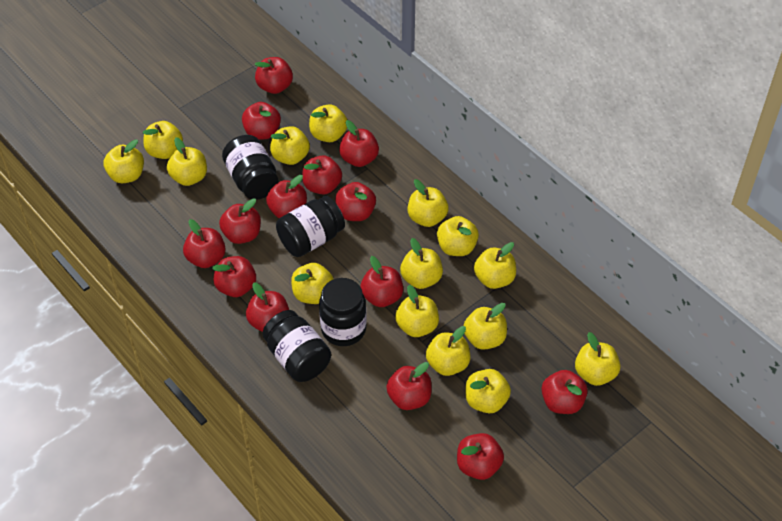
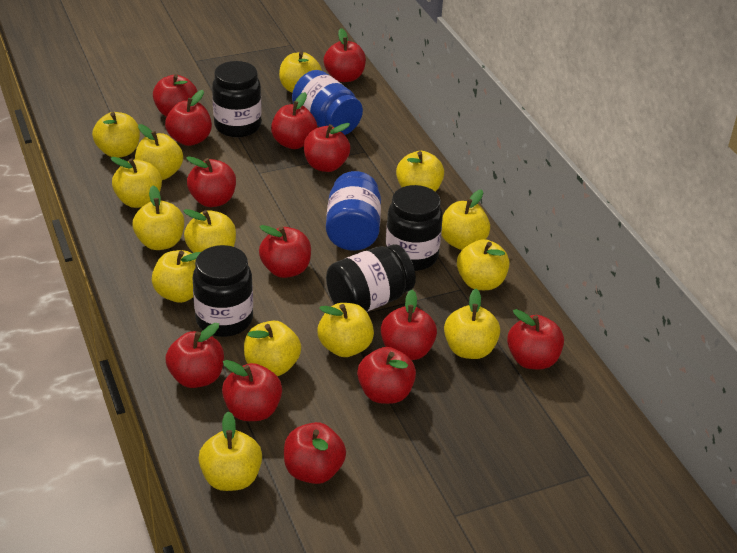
blue jar: 0 -> 2
red apple: 14 -> 13
yellow apple: 15 -> 14

